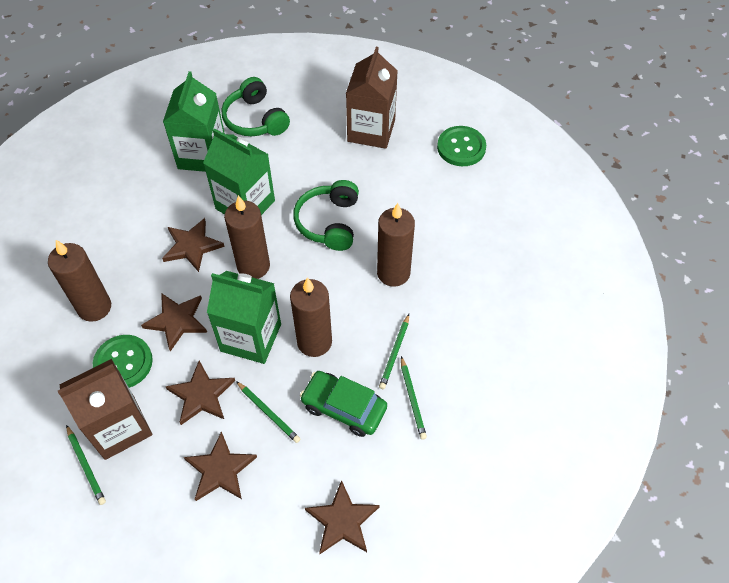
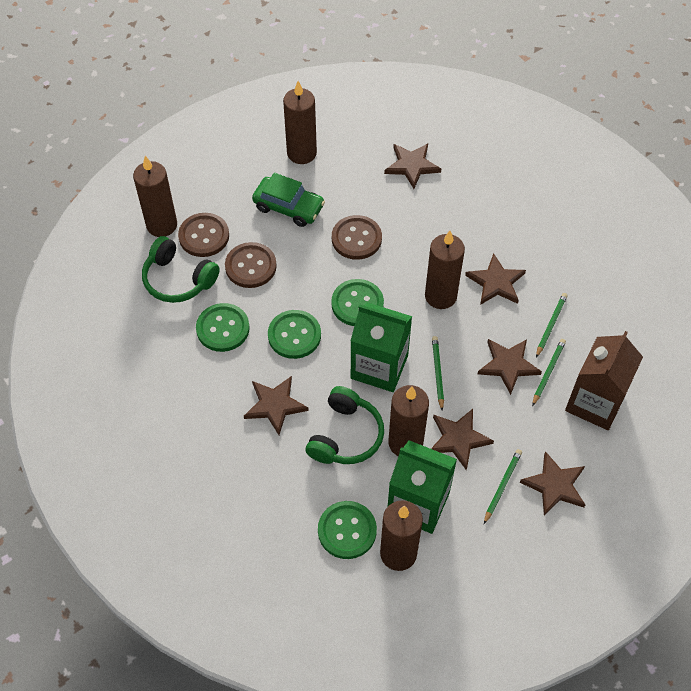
brown button: 0 -> 3
brown candle: 4 -> 5
brown carton: 2 -> 1
brown star: 5 -> 6
green button: 2 -> 4
green carton: 3 -> 2

